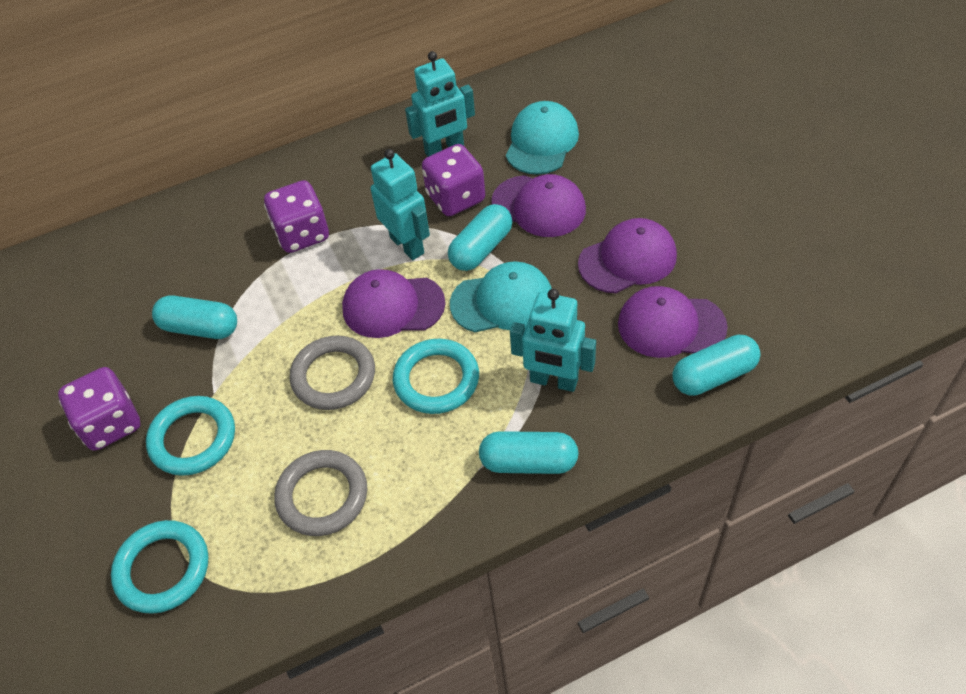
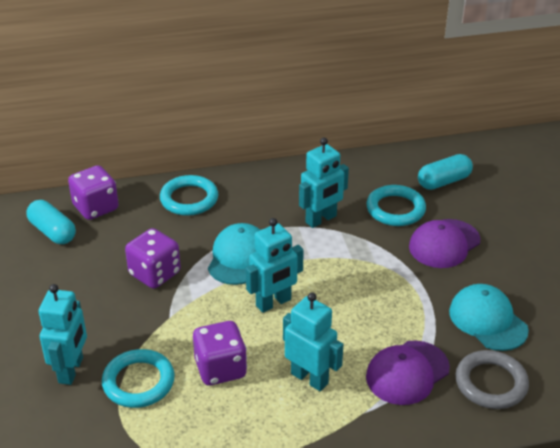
grey ring: 2 -> 1
purple cap: 4 -> 2
turquoise capsule: 4 -> 2
turquoise robot: 3 -> 4

